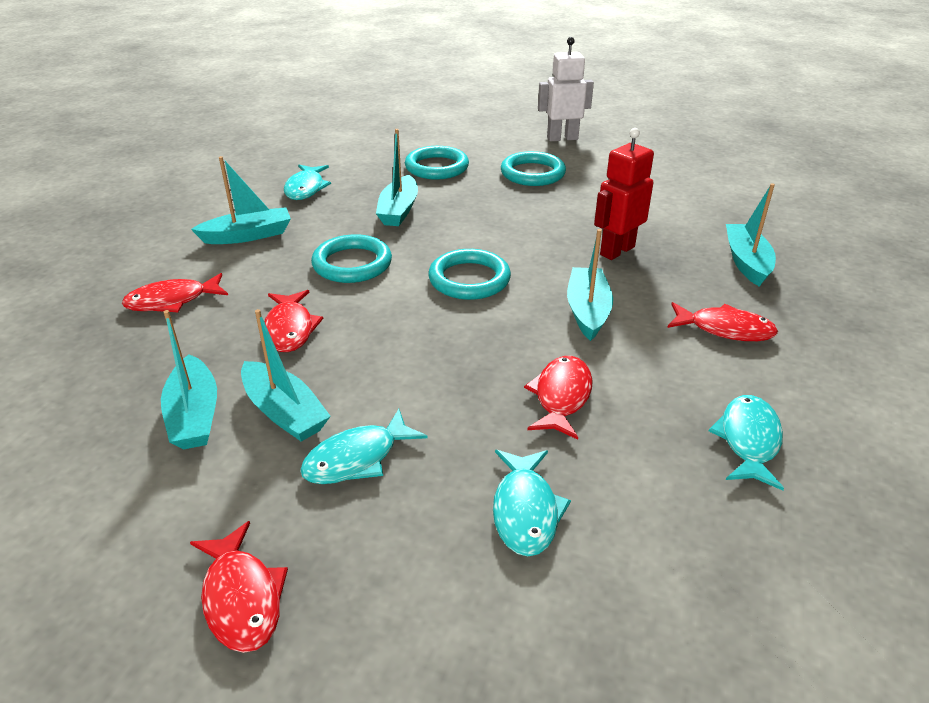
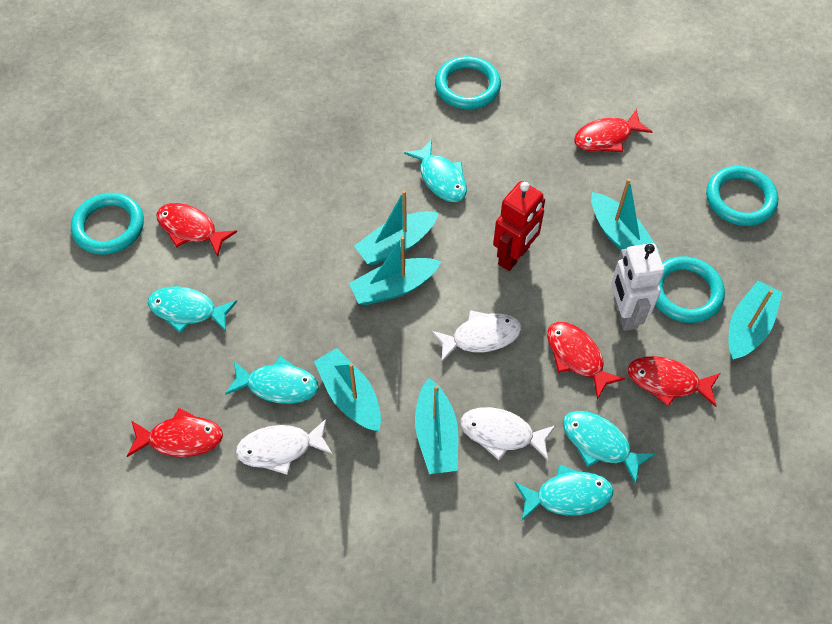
turquoise fish: 4 -> 5
white fish: 0 -> 3

